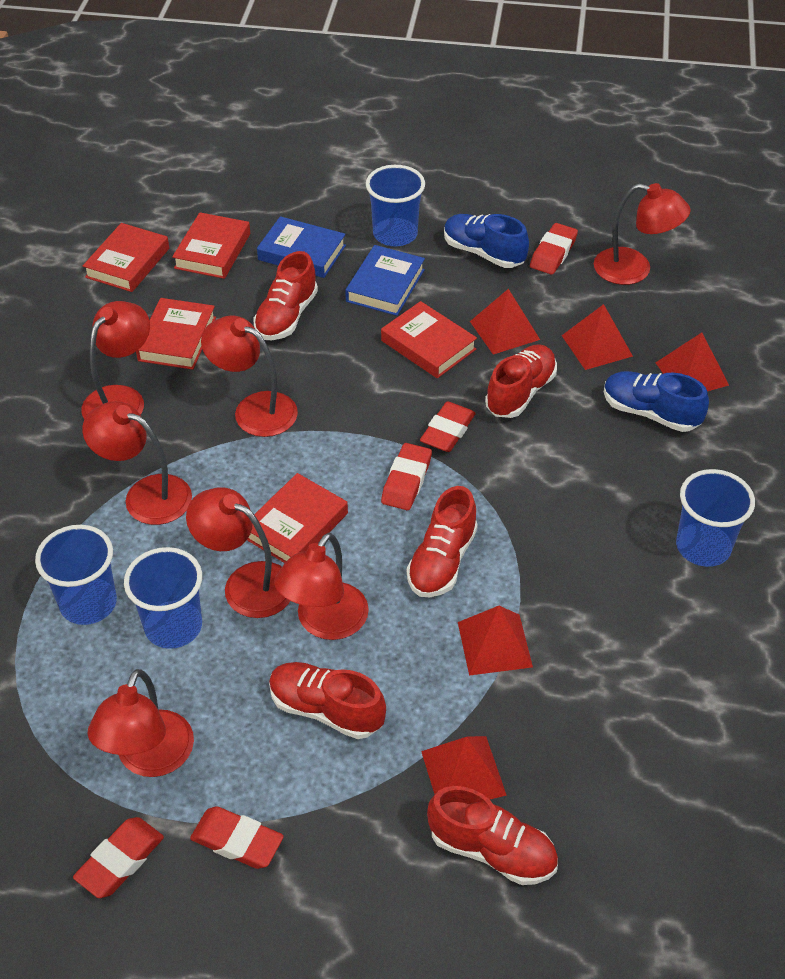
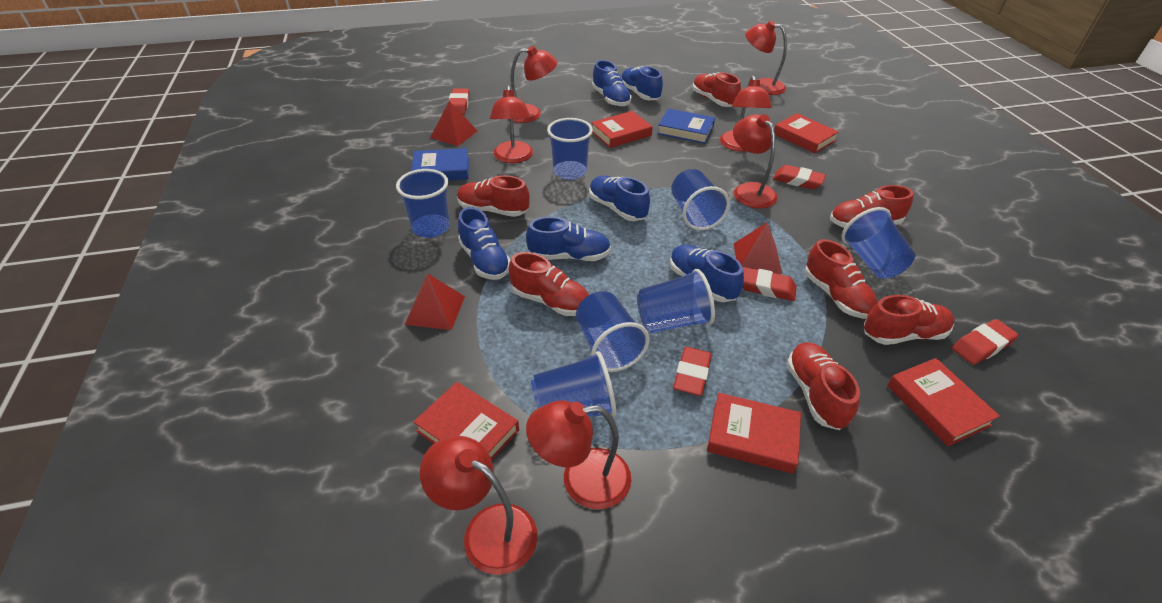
blue cup: 4 -> 7
blue shoe: 2 -> 6
red pyramid: 5 -> 3
red shoe: 5 -> 7

